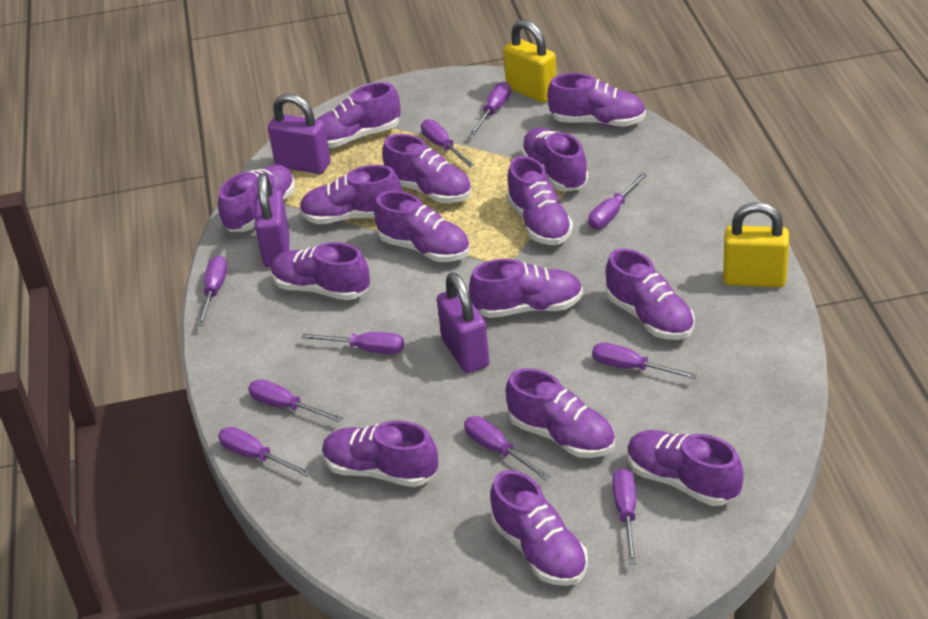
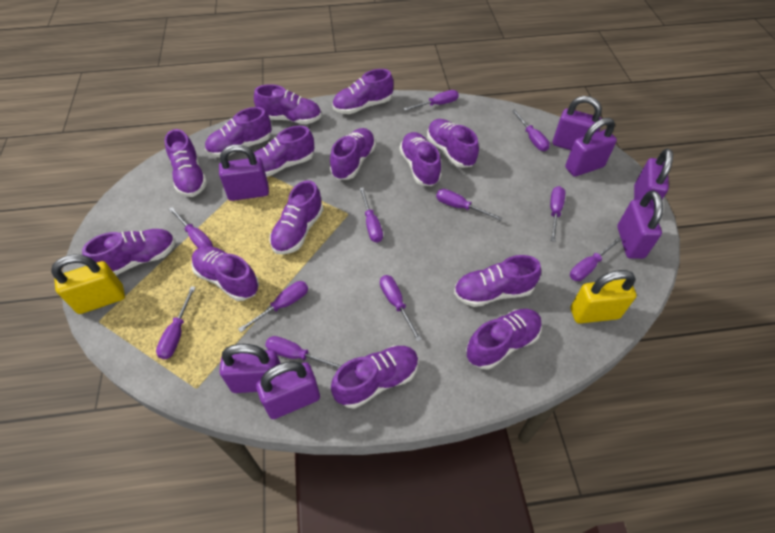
purple padlock: 3 -> 7
purple screwdriver: 10 -> 11
purple shoe: 15 -> 14

